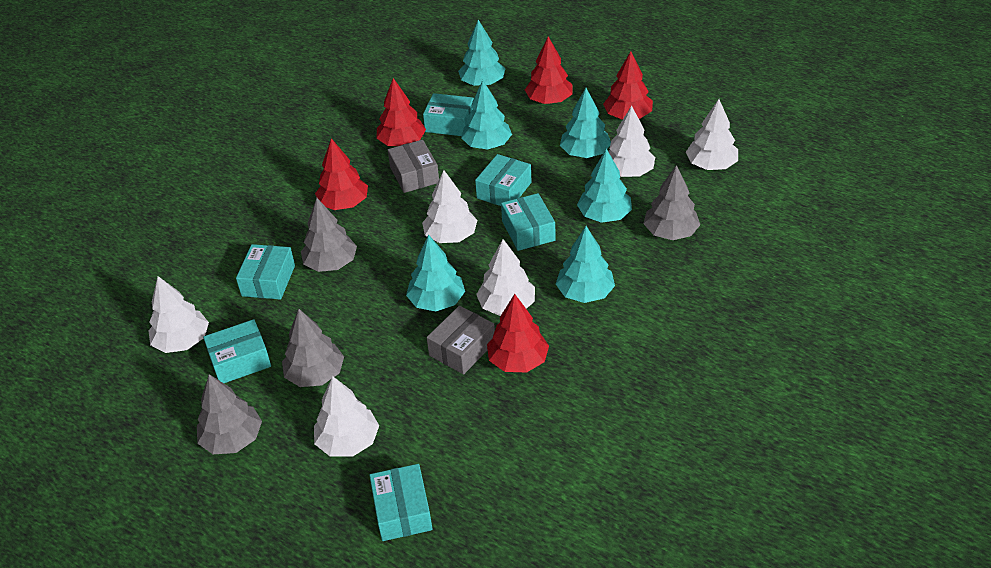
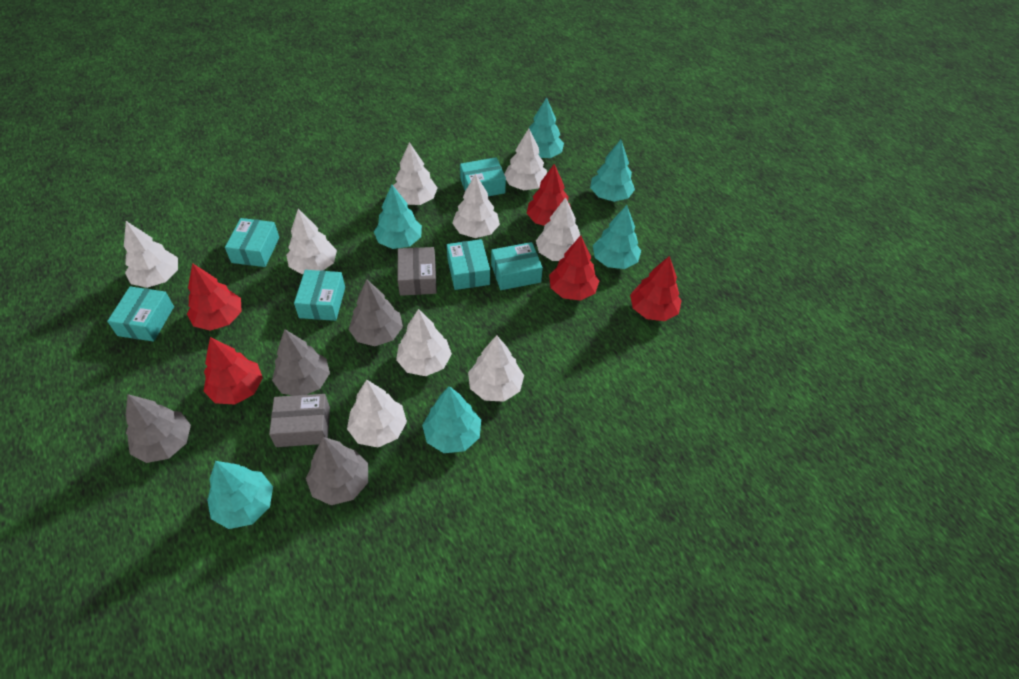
white tree: 6 -> 9

